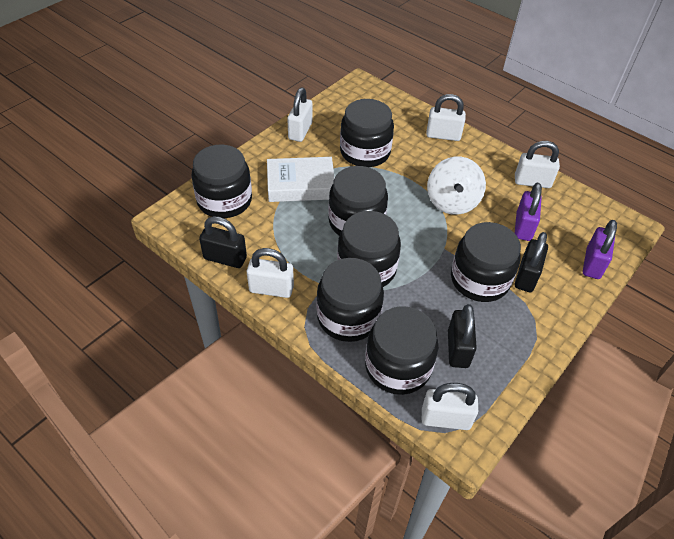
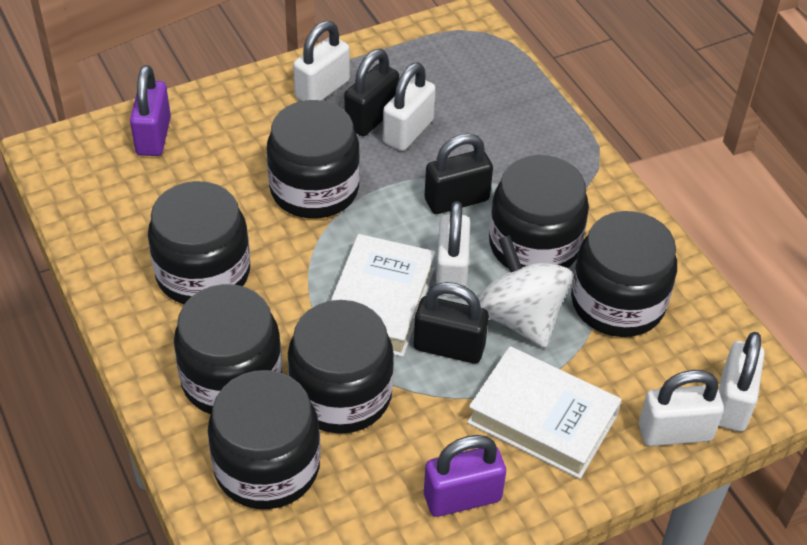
white book: 1 -> 2

